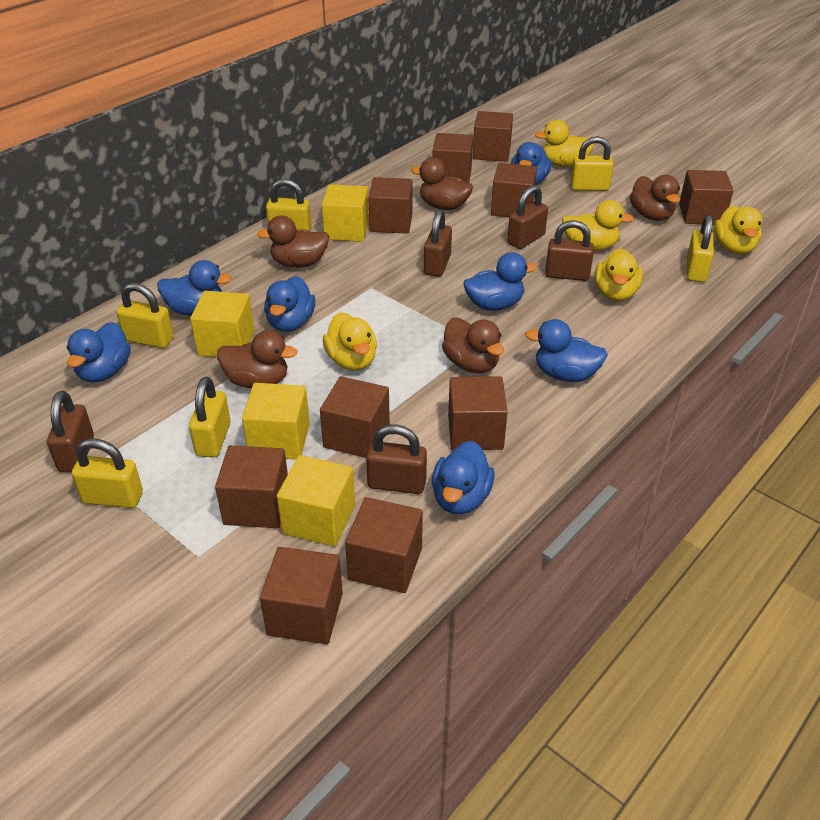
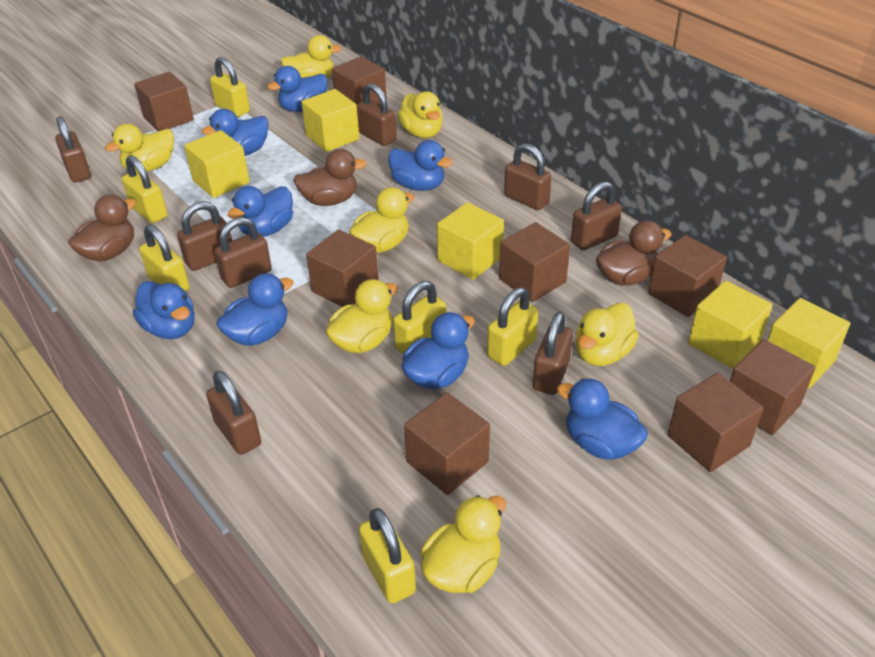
blue duck: 7 -> 8
brown cube: 10 -> 8
brown duck: 5 -> 3
brown padlock: 5 -> 8
yellow cube: 4 -> 5
yellow duck: 5 -> 7

